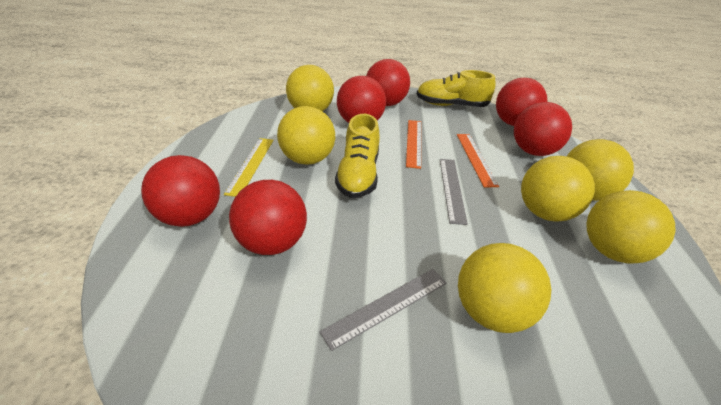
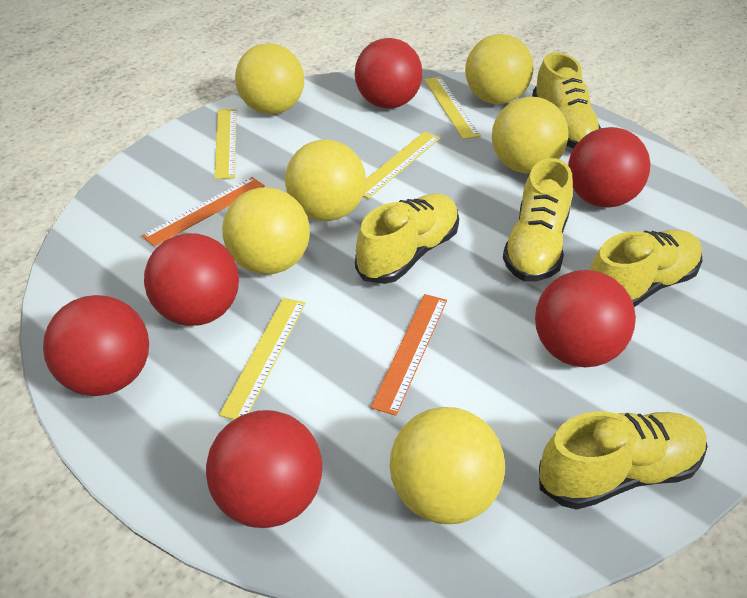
grey ruler: 2 -> 0
yellow ruler: 1 -> 4
yellow shoe: 2 -> 5

